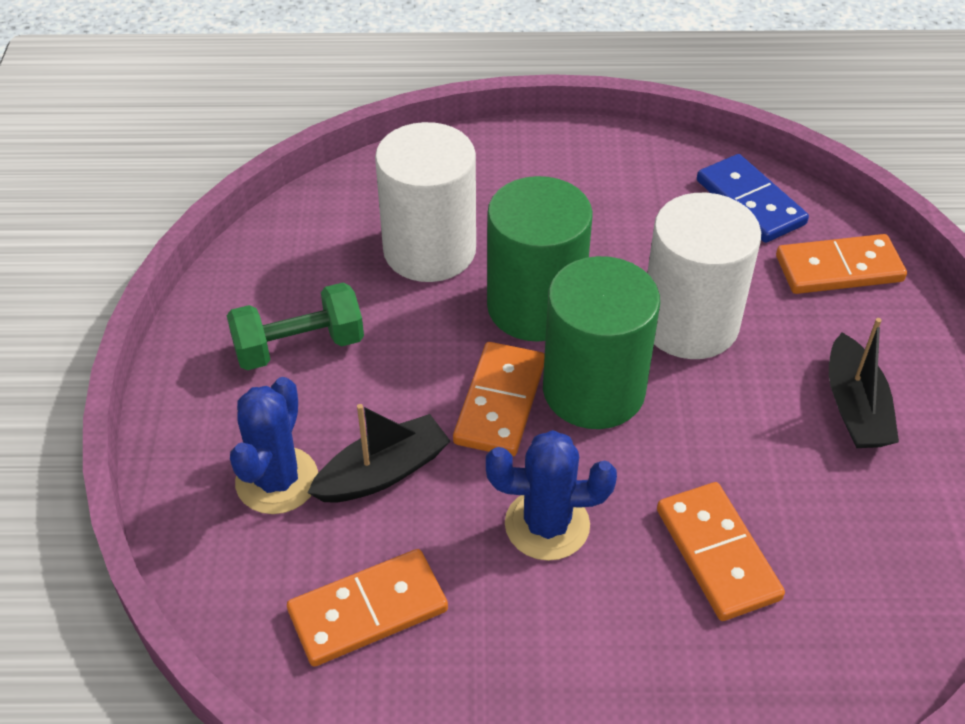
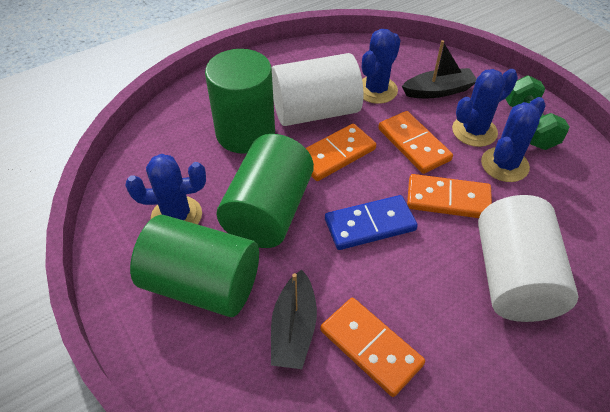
blue cactus: 2 -> 4
green cylinder: 2 -> 3

